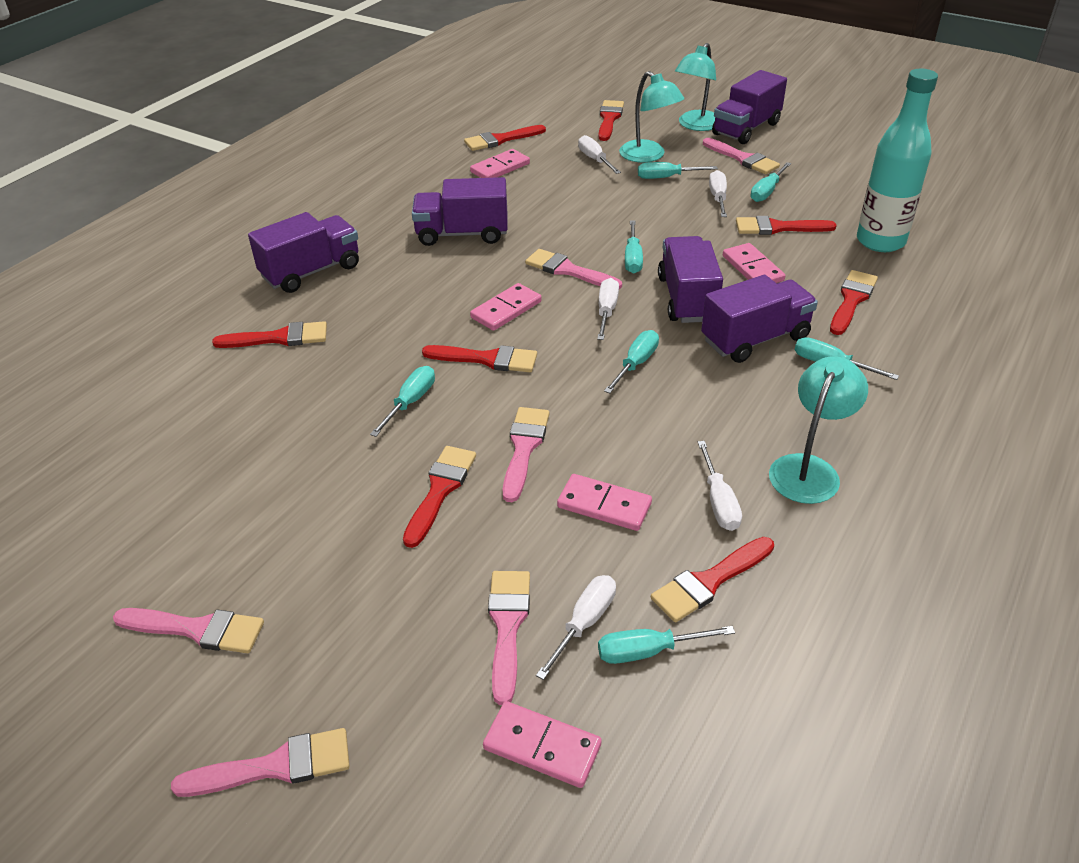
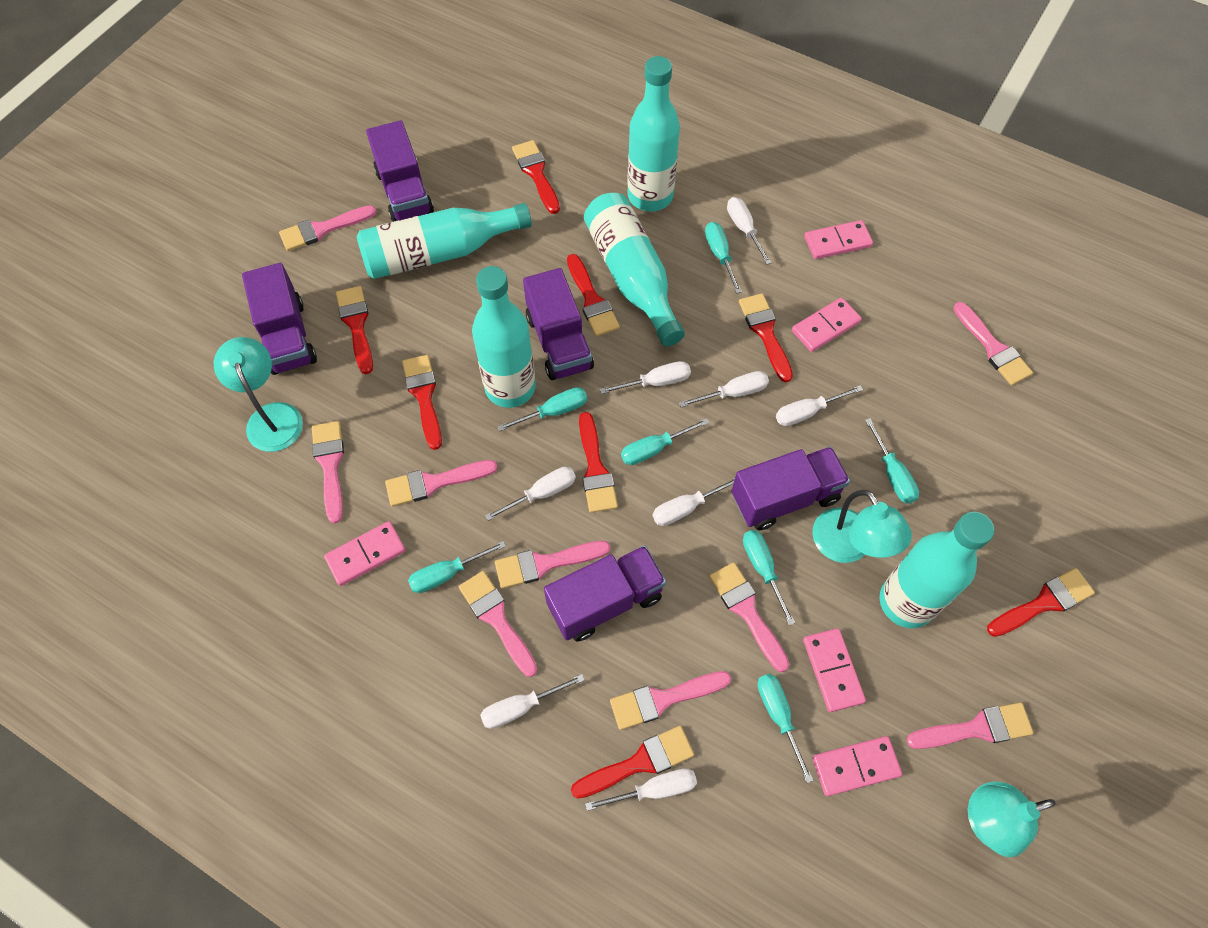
pink brush: 6 -> 9
turquoise bottle: 1 -> 5
white screwdriver: 5 -> 8

